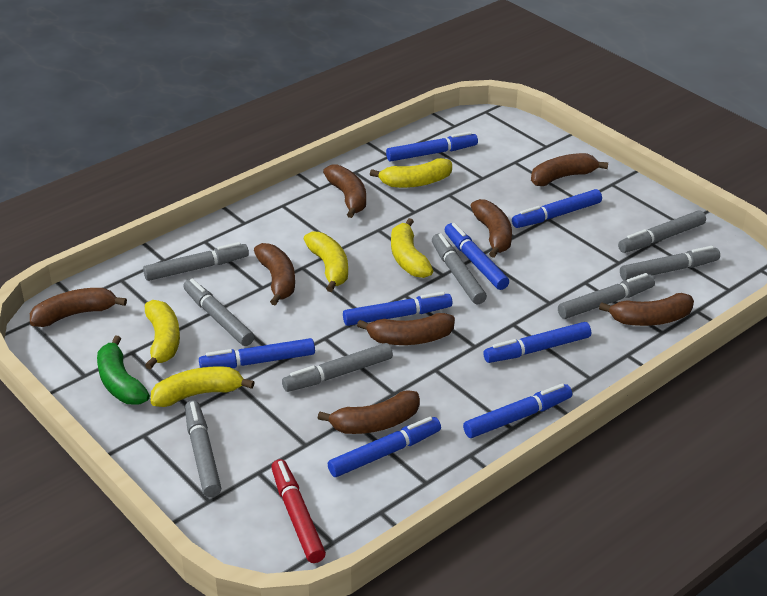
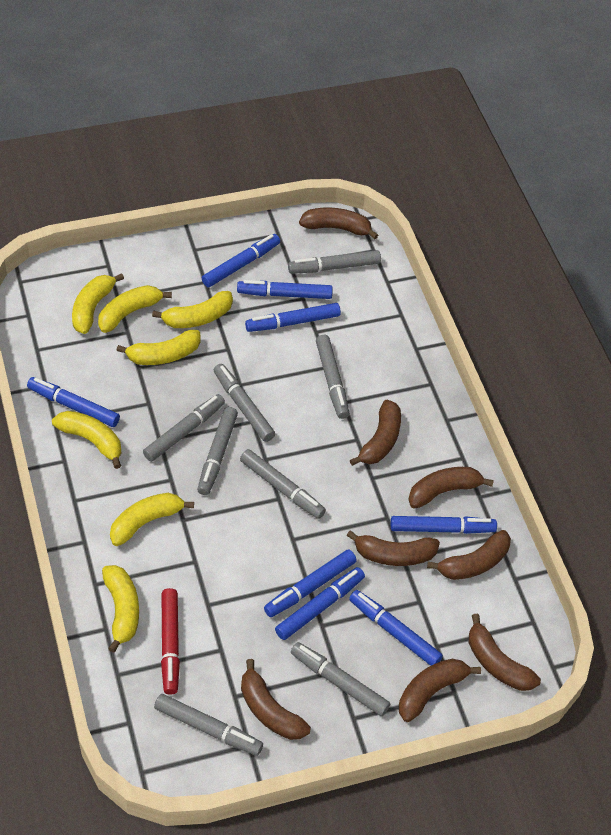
green banana: 1 -> 0
yellow banana: 5 -> 7

